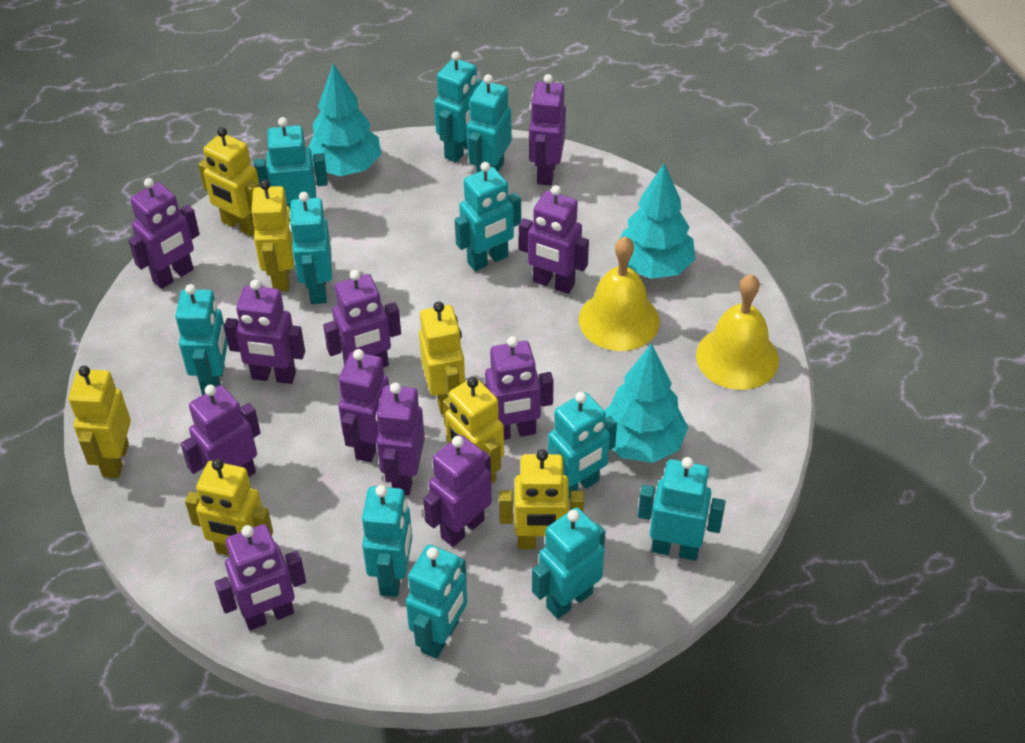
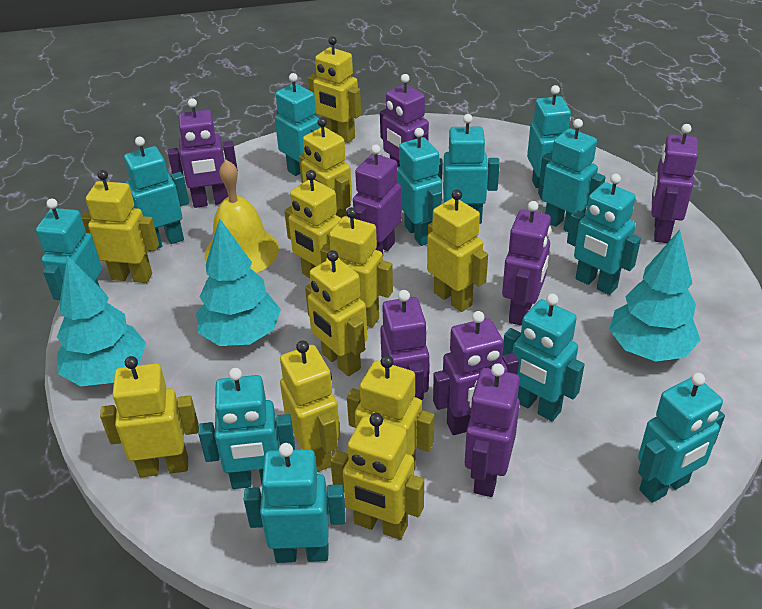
purple robot: 11 -> 8
turquoise robot: 11 -> 12
yellow bell: 2 -> 1
yellow robot: 7 -> 11

